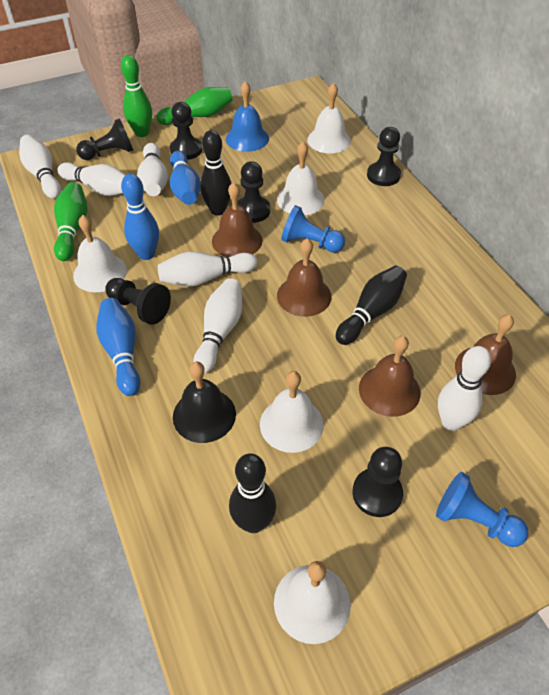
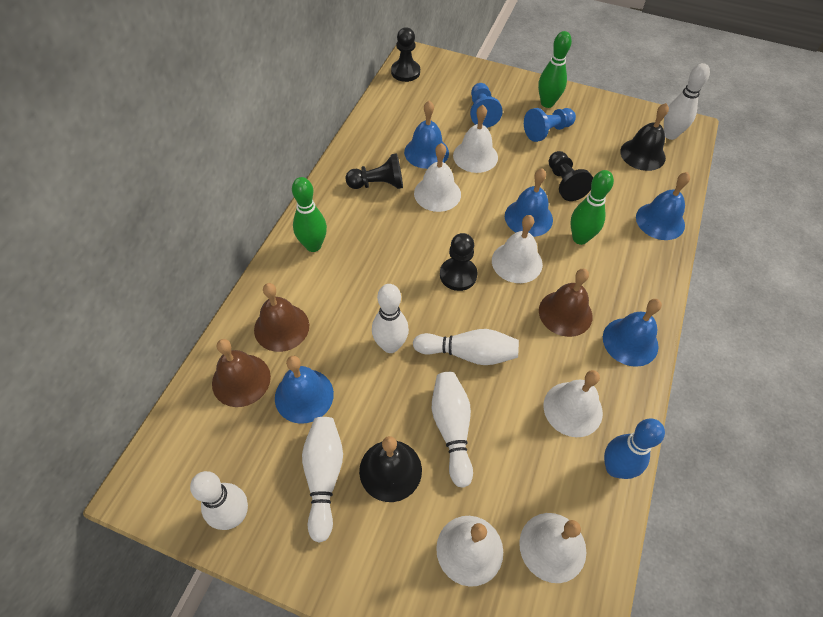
black bell: 1 -> 2
black bowling pin: 3 -> 0
black pawn: 6 -> 4
blue bell: 1 -> 5
blue bowling pin: 3 -> 1
brown bell: 4 -> 3
white bell: 5 -> 6

